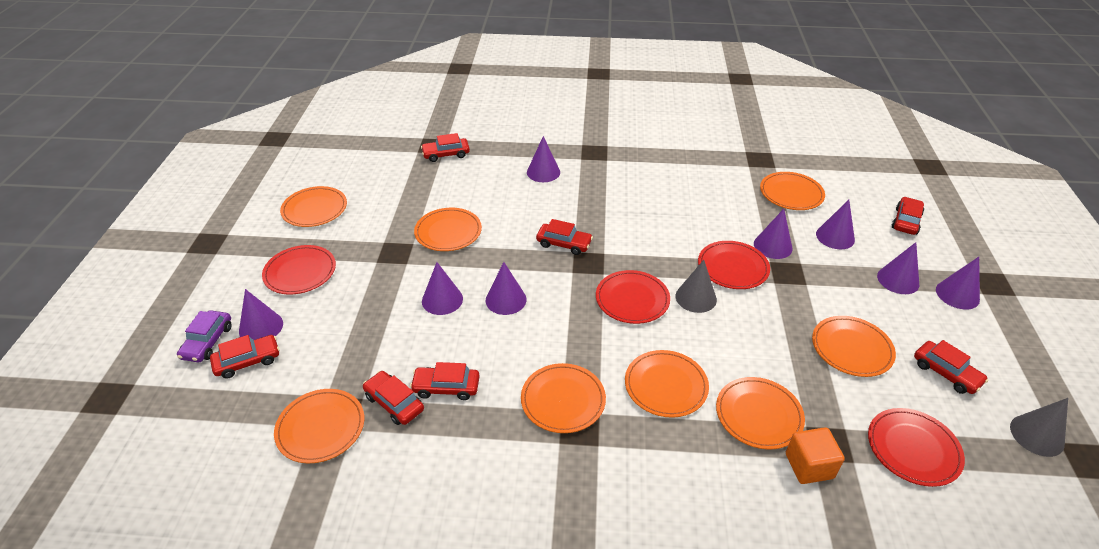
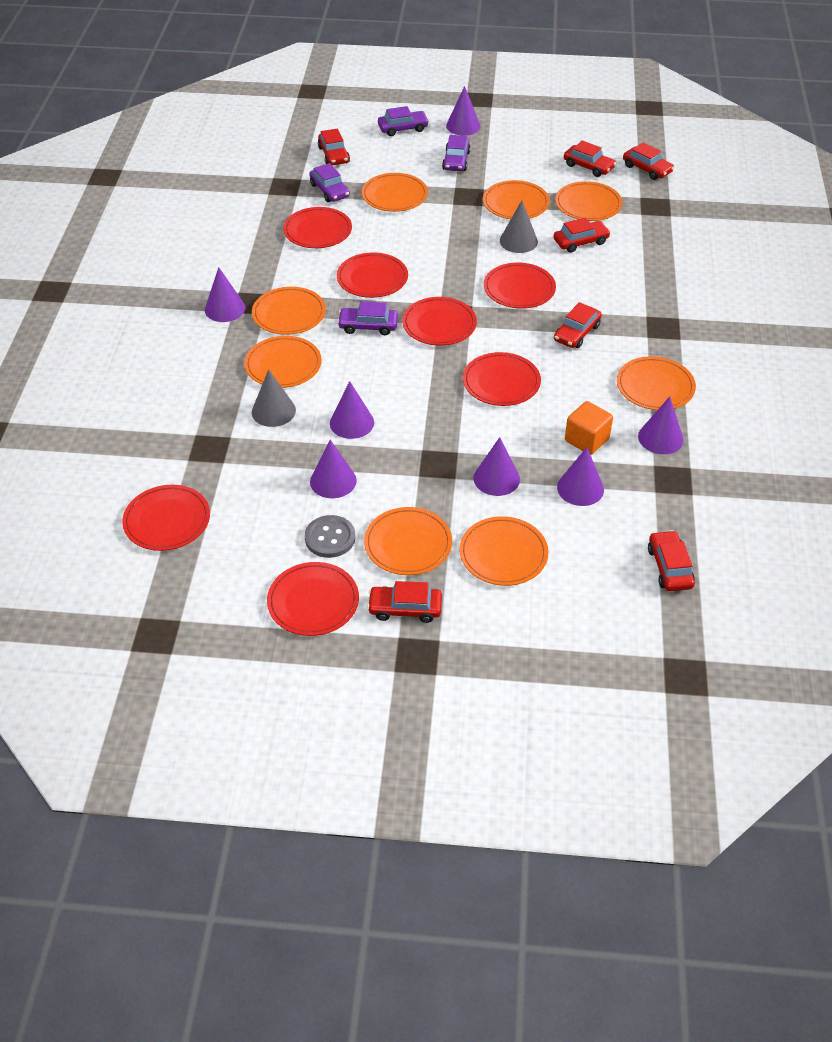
grey button: 0 -> 1
purple car: 1 -> 4
purple cone: 8 -> 7
red plate: 4 -> 7

